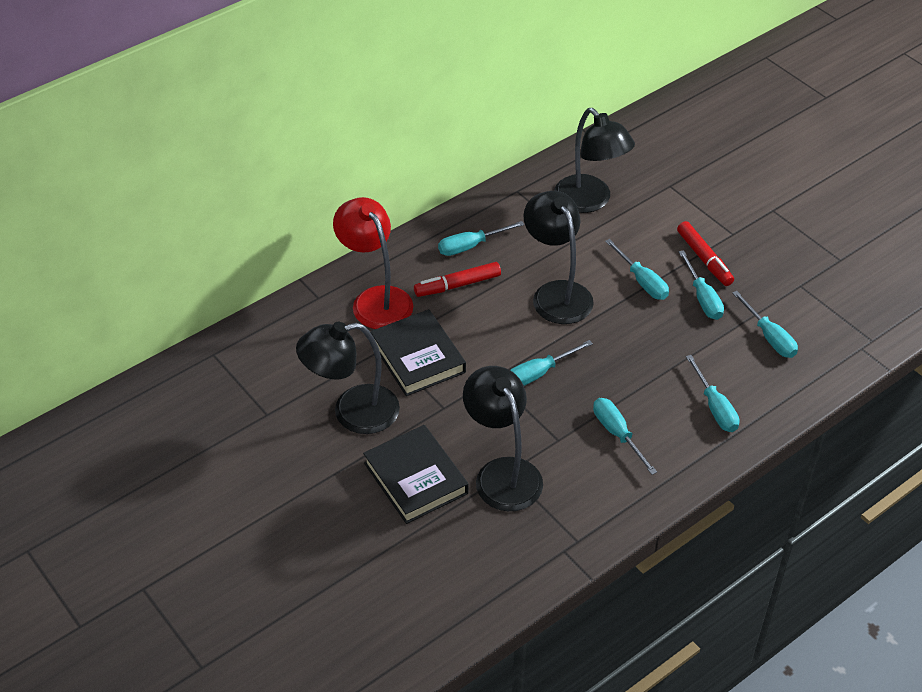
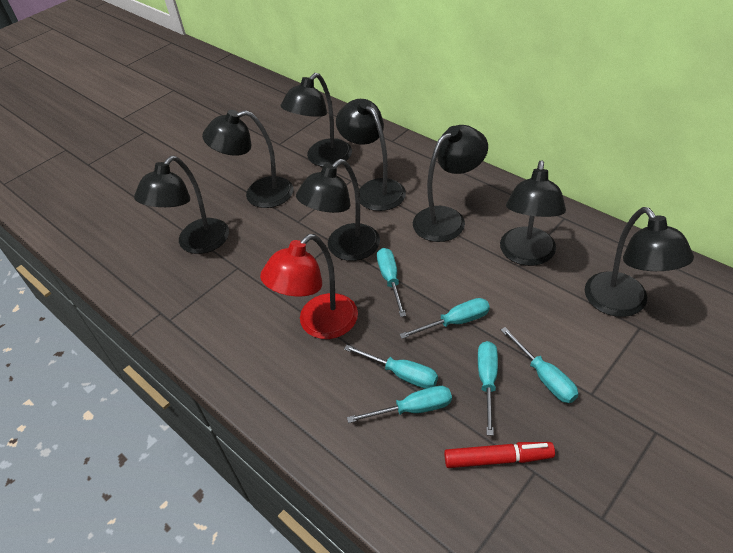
black book: 2 -> 0
black lamp: 4 -> 8
red marker: 2 -> 1
turquoise screwdriver: 7 -> 6

